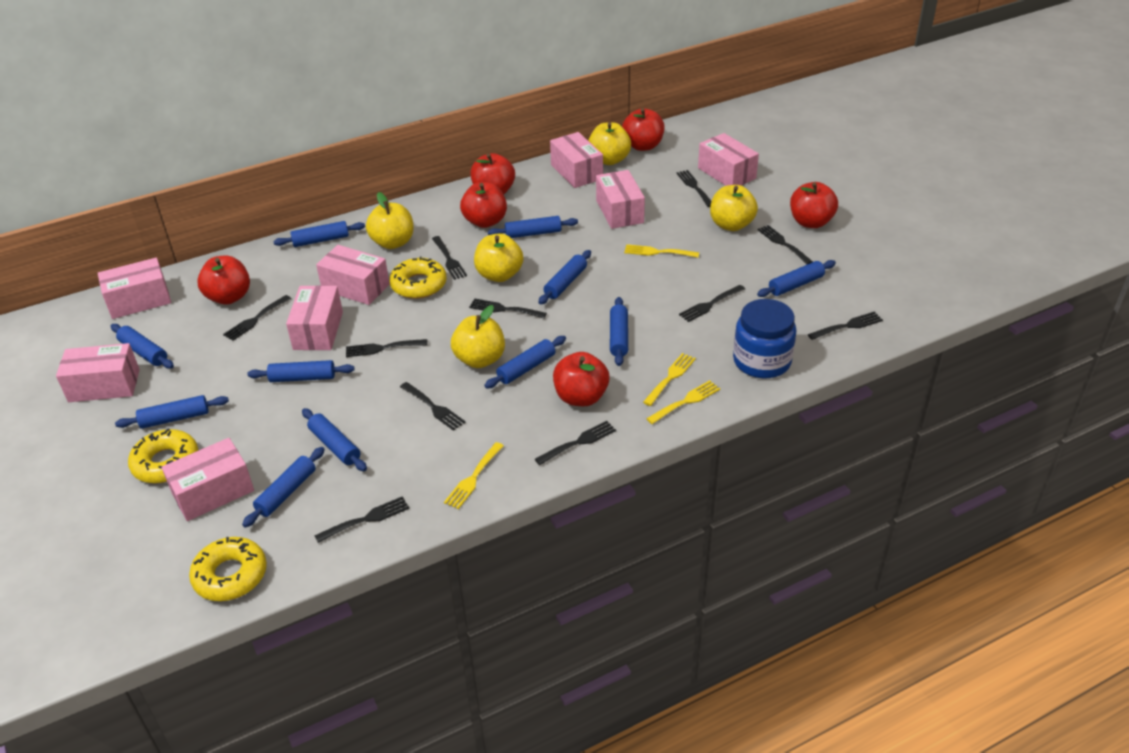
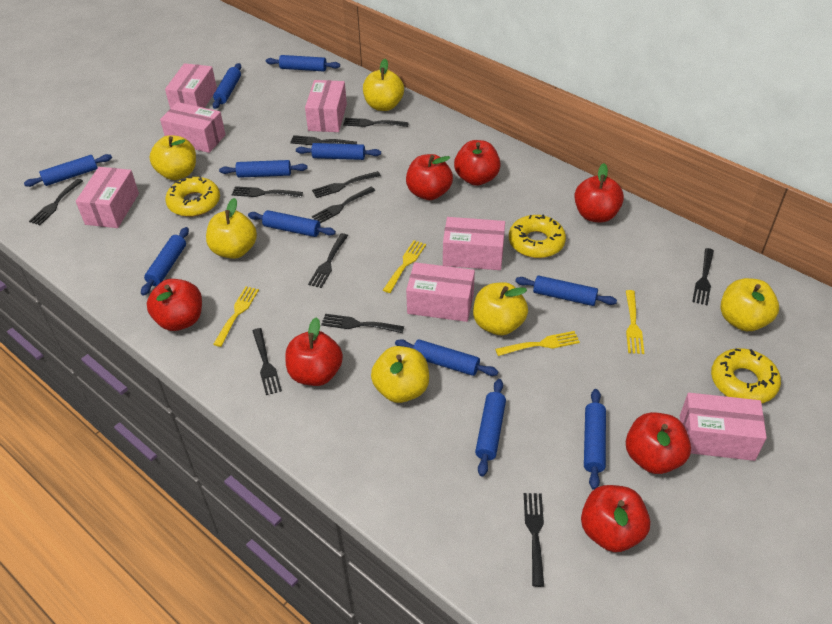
blue jar: 1 -> 0
pink box: 8 -> 7
red apple: 6 -> 7
yellow apple: 5 -> 6

